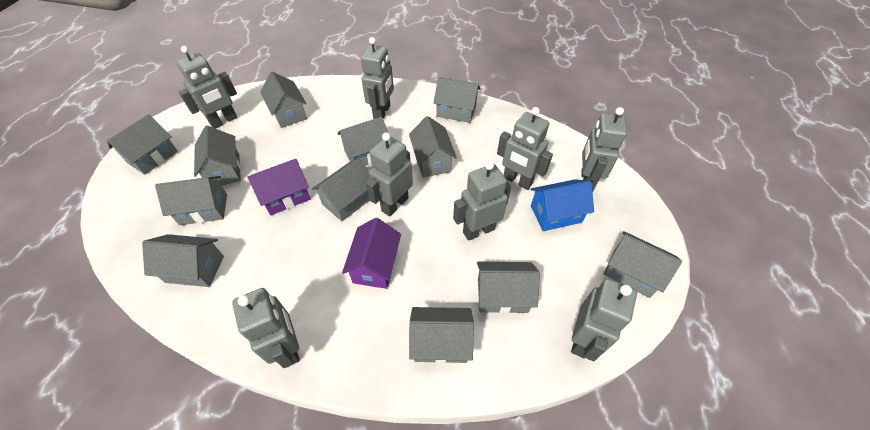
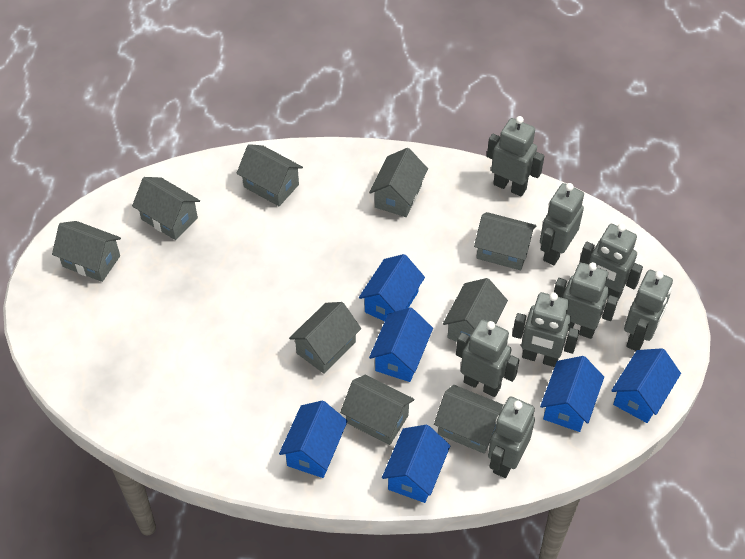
blue house: 1 -> 6
grey house: 12 -> 9
purple house: 2 -> 0

